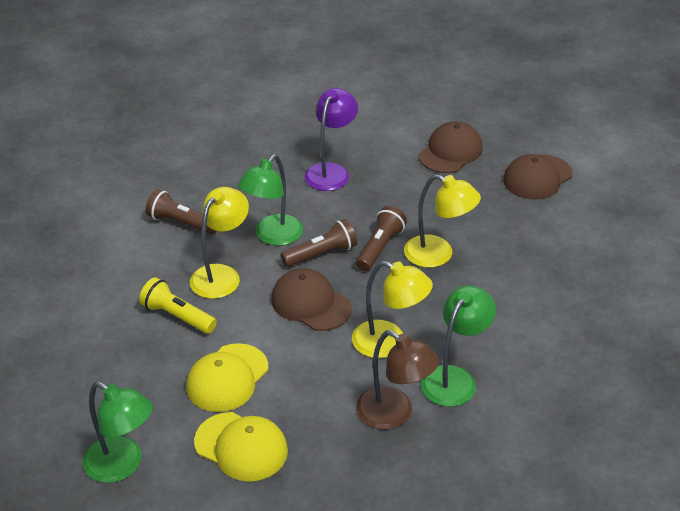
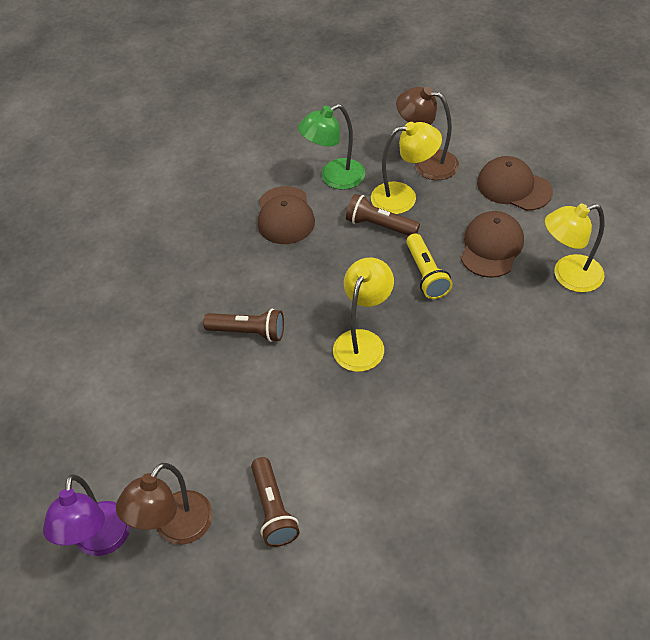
brown lamp: 1 -> 2
green lamp: 3 -> 1
yellow cap: 2 -> 0

